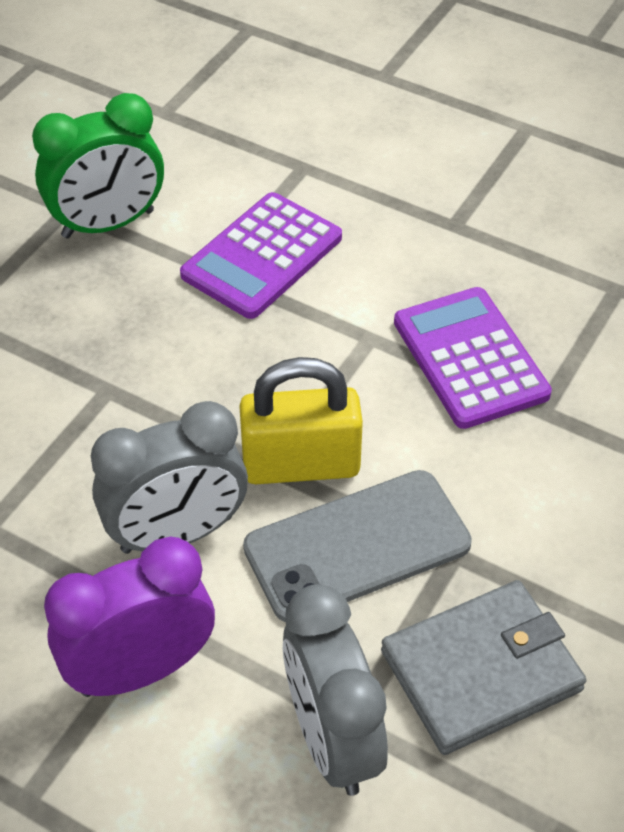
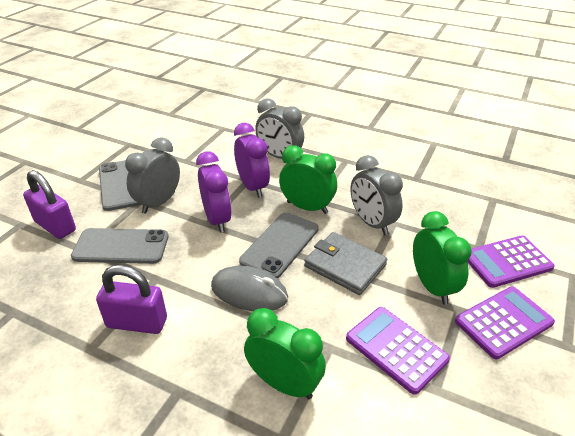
green clock: 1 -> 3
grey clock: 2 -> 3
grey mouse: 0 -> 1
grey phone: 1 -> 3
purple calculator: 2 -> 3
purple clock: 1 -> 2
purple padlock: 0 -> 2
yellow padlock: 1 -> 0

